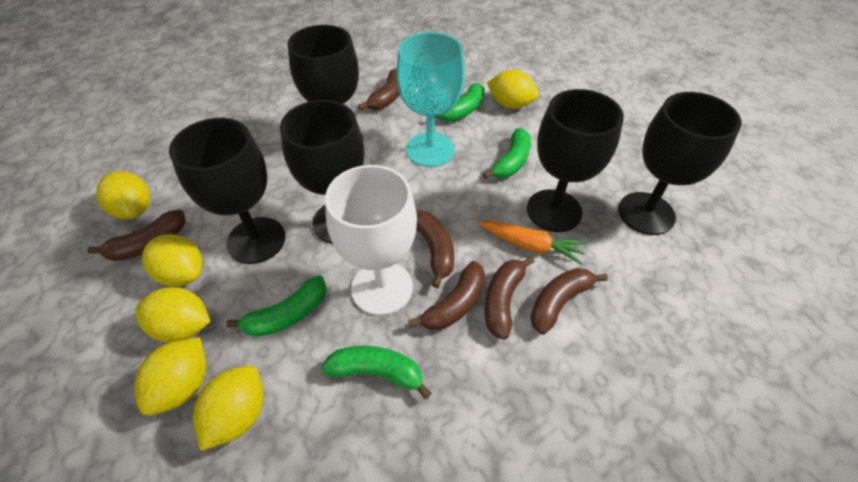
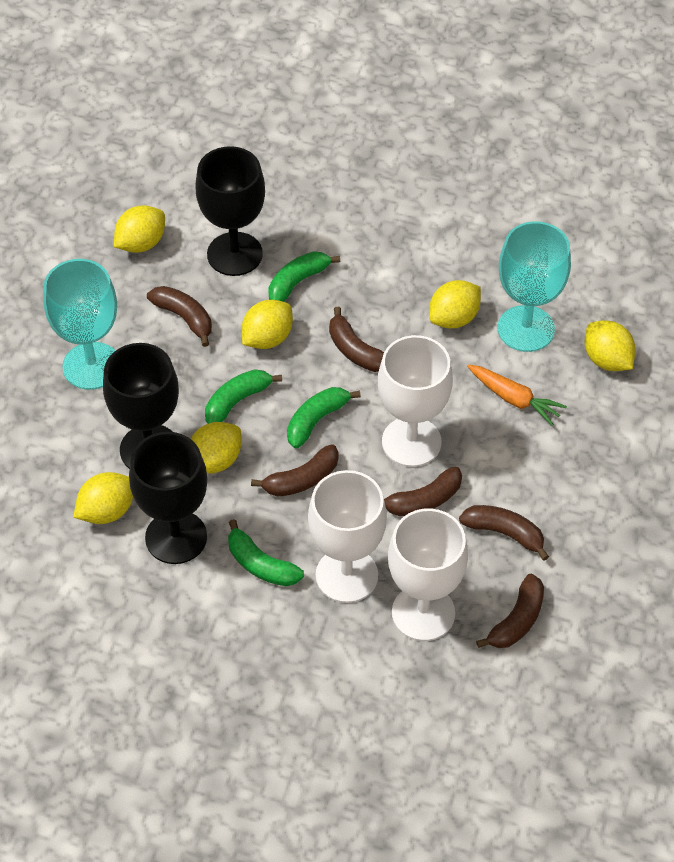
black goblet: 5 -> 3
turquoise goblet: 1 -> 2
white goblet: 1 -> 3

